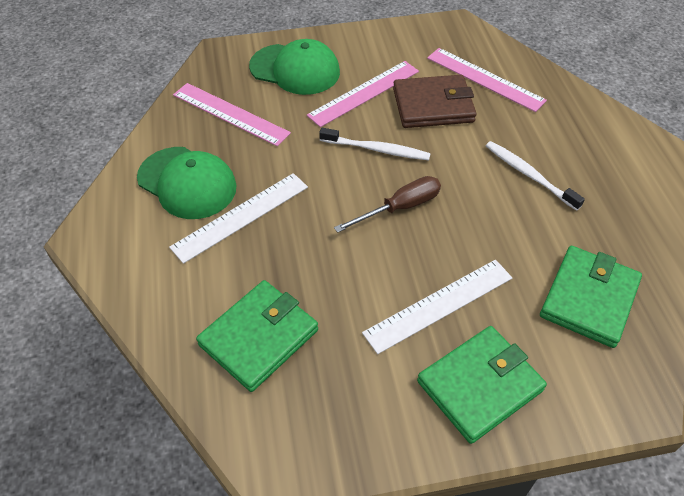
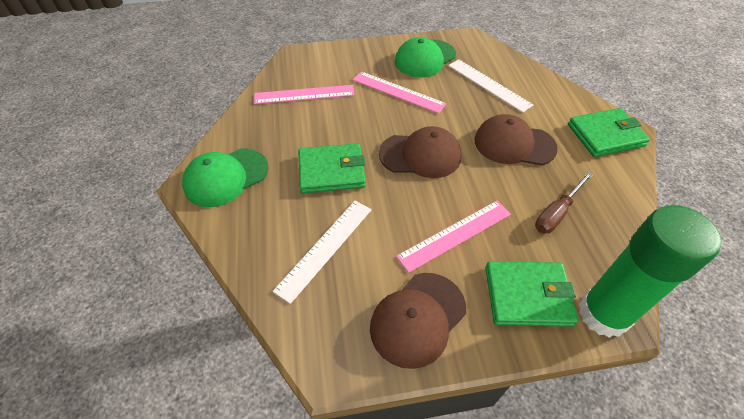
brown cap: 0 -> 3
brown wallet: 1 -> 0
green glue stick: 0 -> 1
white toothbrush: 2 -> 0

